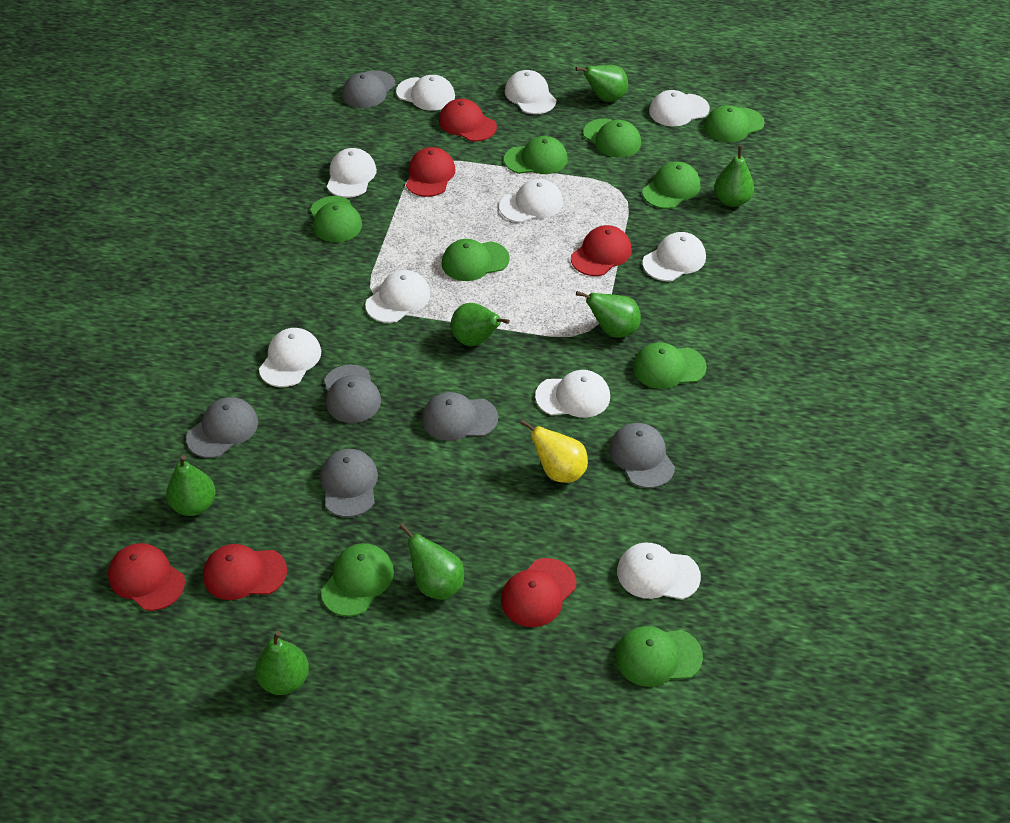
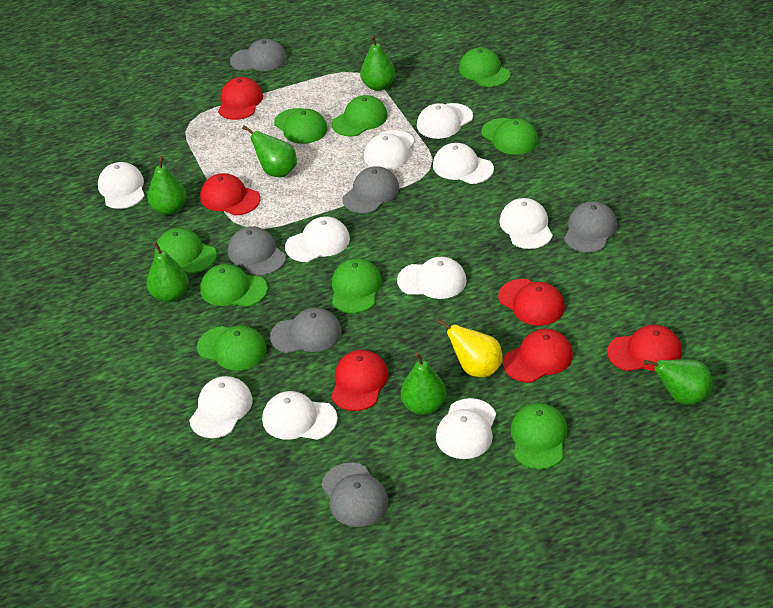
green pear: 7 -> 6

